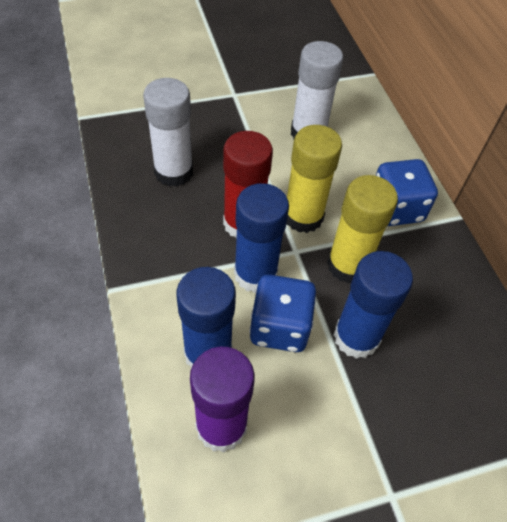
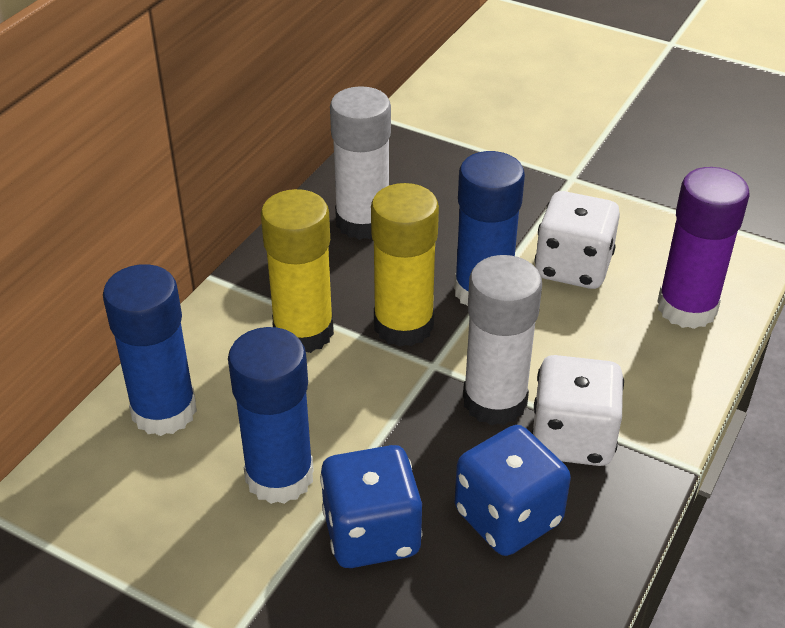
red glue stick: 1 -> 0
white dice: 0 -> 2

